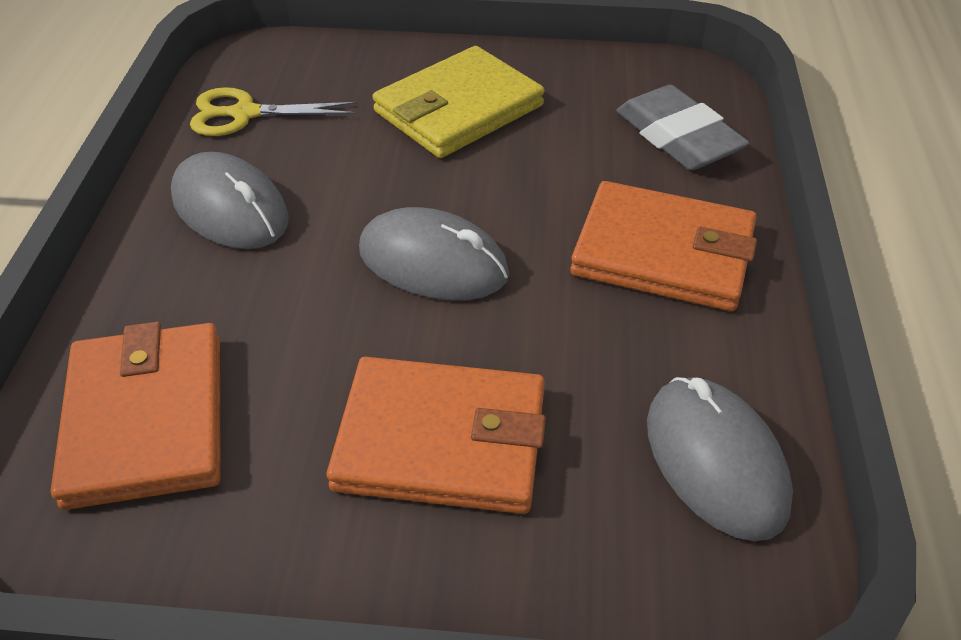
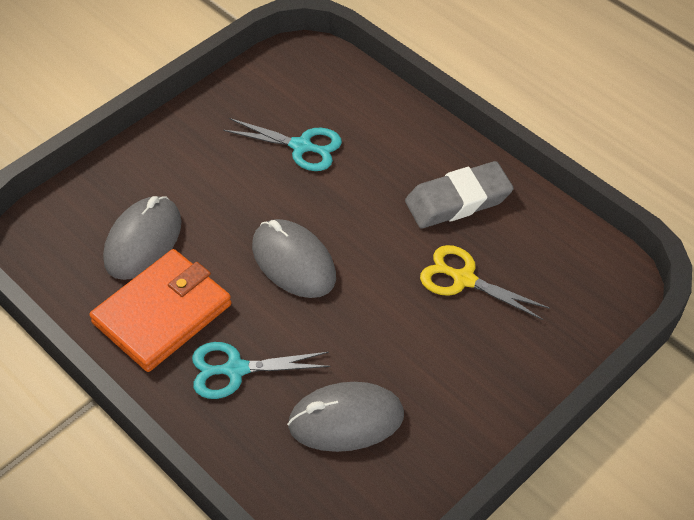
orange wallet: 3 -> 1
turquoise scissors: 0 -> 2
yellow wallet: 1 -> 0

